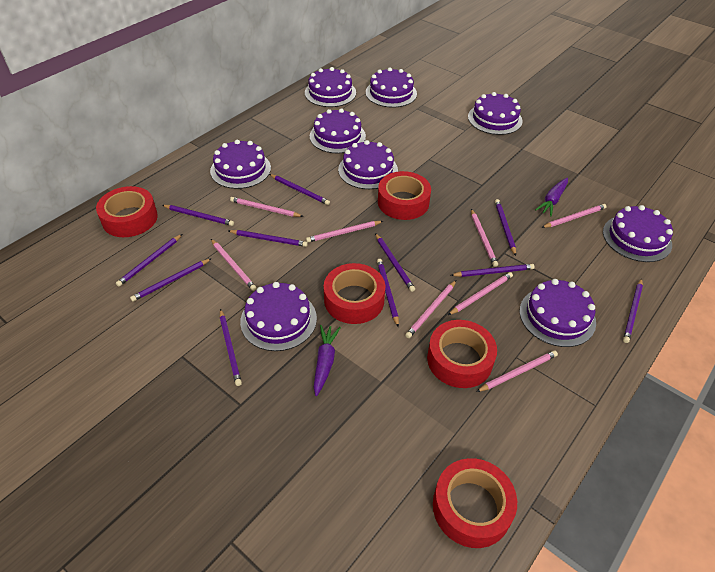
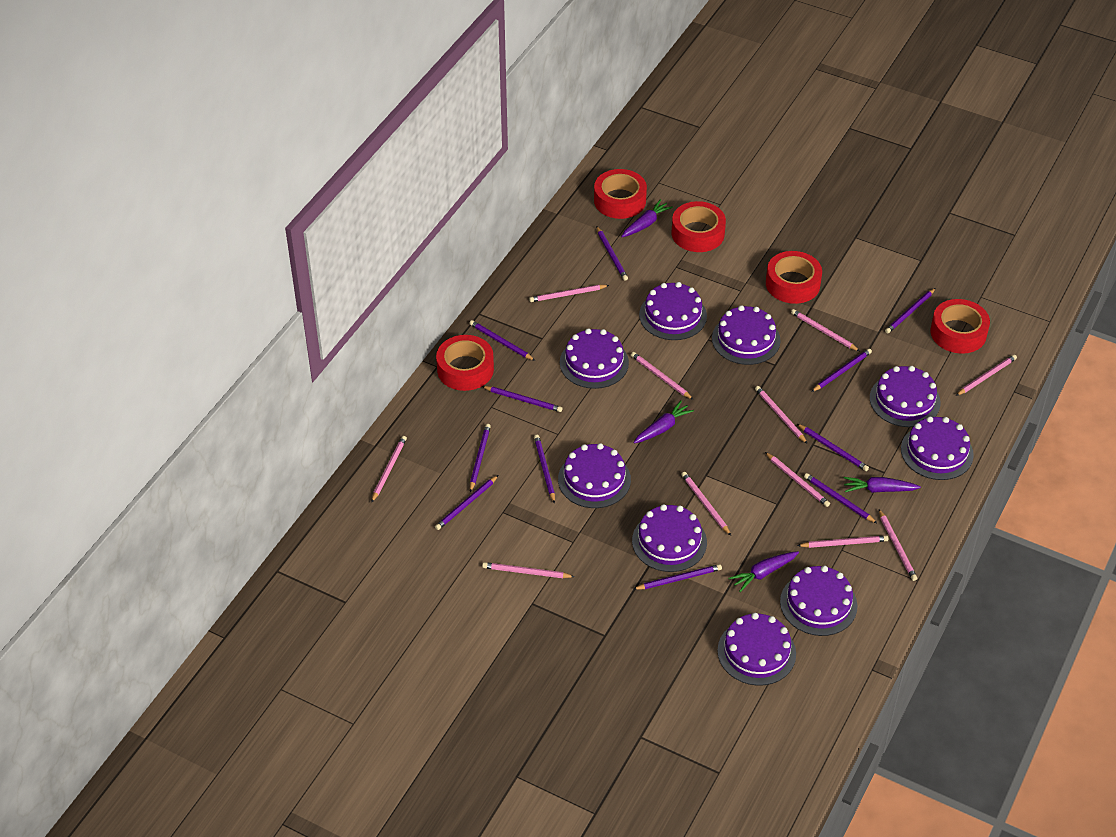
pink pencil: 8 -> 11
purple carrot: 2 -> 4

